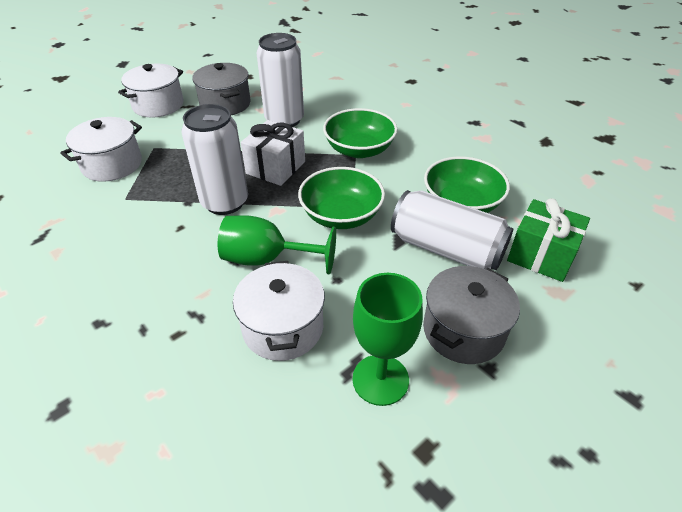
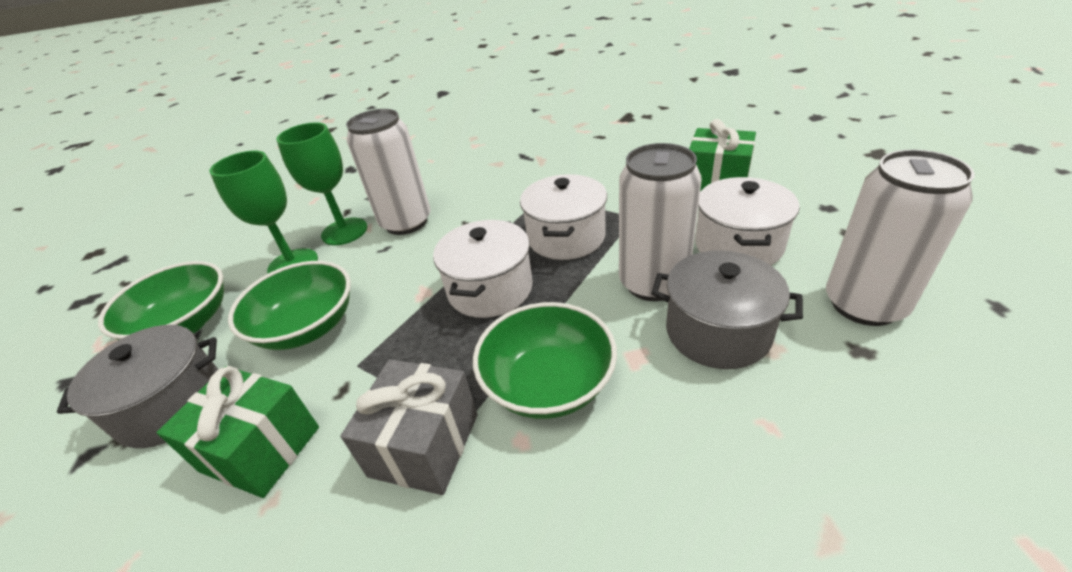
green gift: 1 -> 2
grey gift: 0 -> 1
white gift: 1 -> 0

